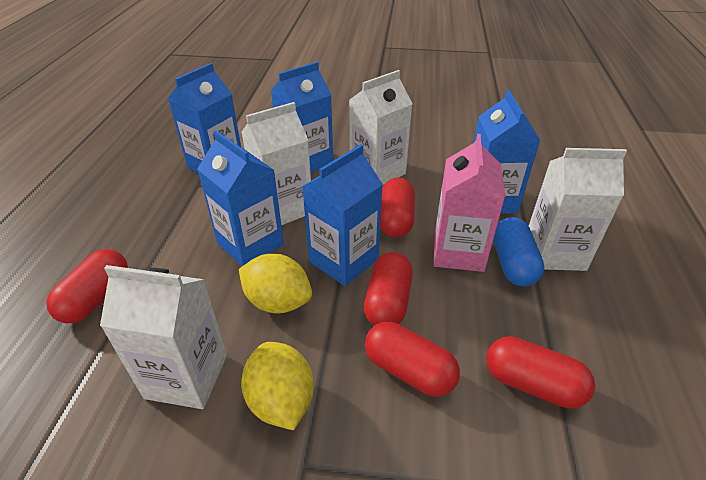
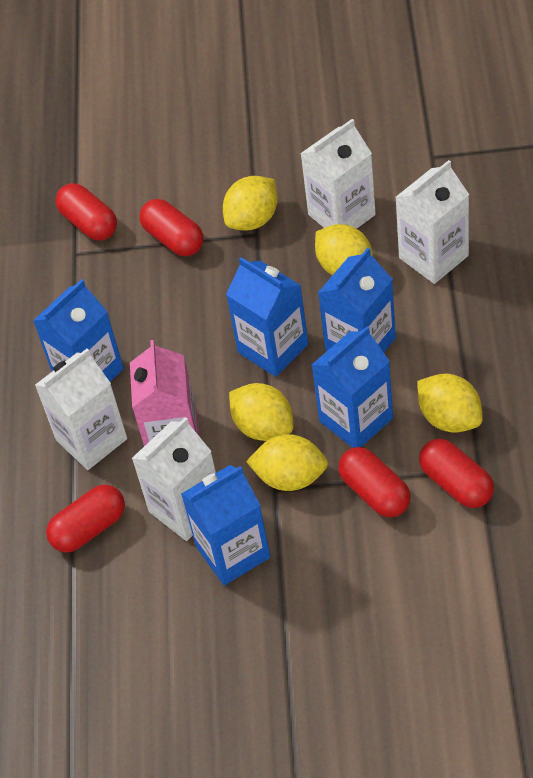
blue capsule: 1 -> 0
yellow lemon: 2 -> 5

